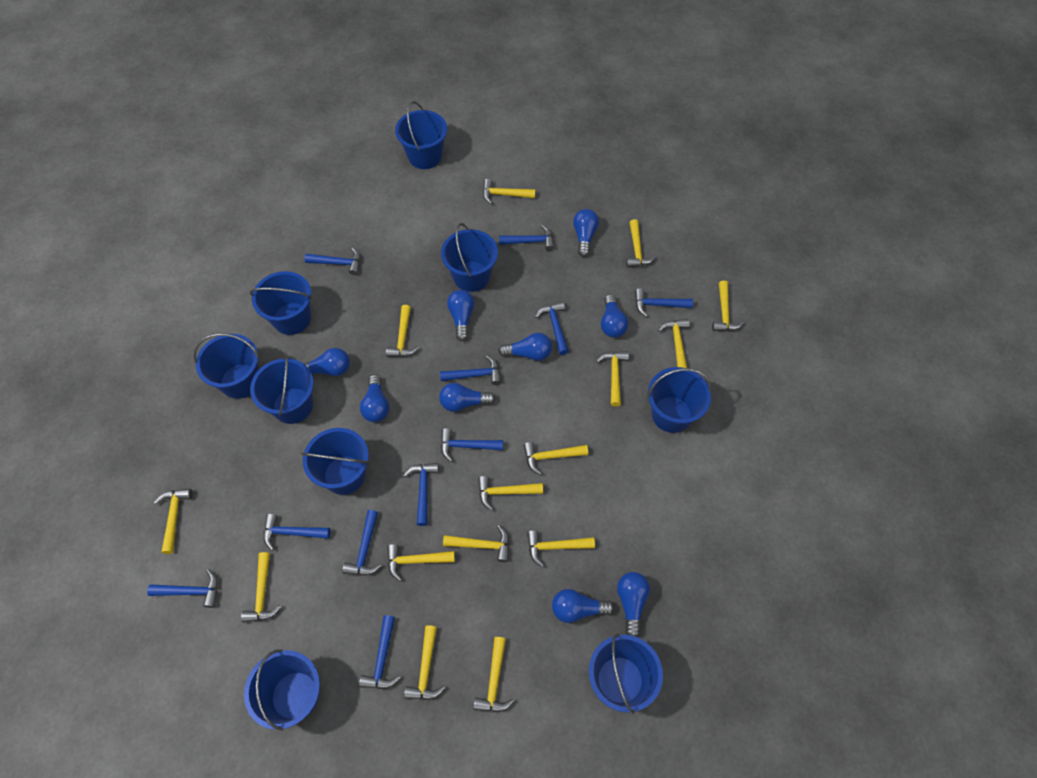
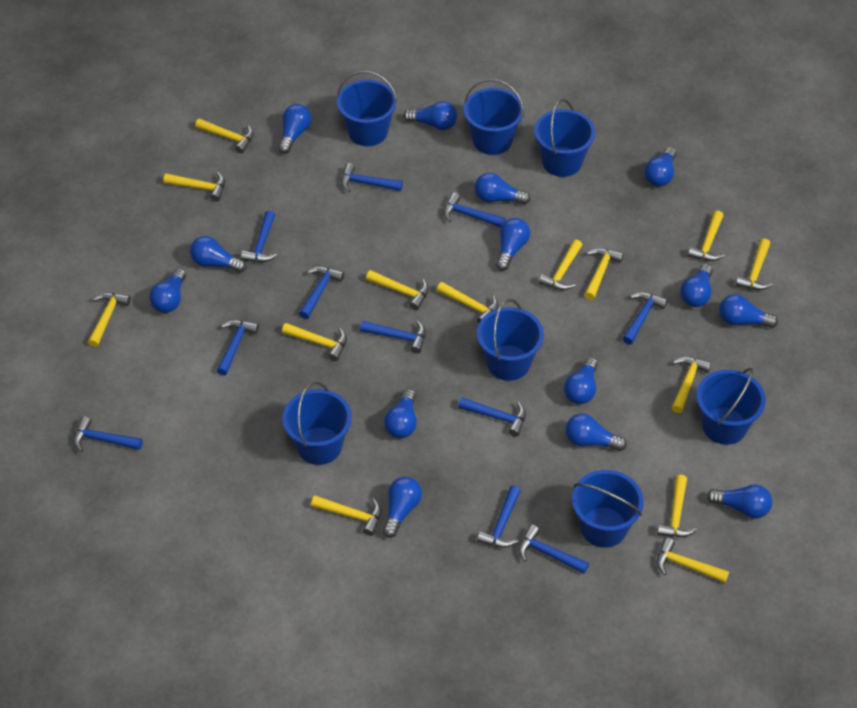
blue bucket: 9 -> 7
blue light bulb: 9 -> 14
yellow hammer: 15 -> 14

